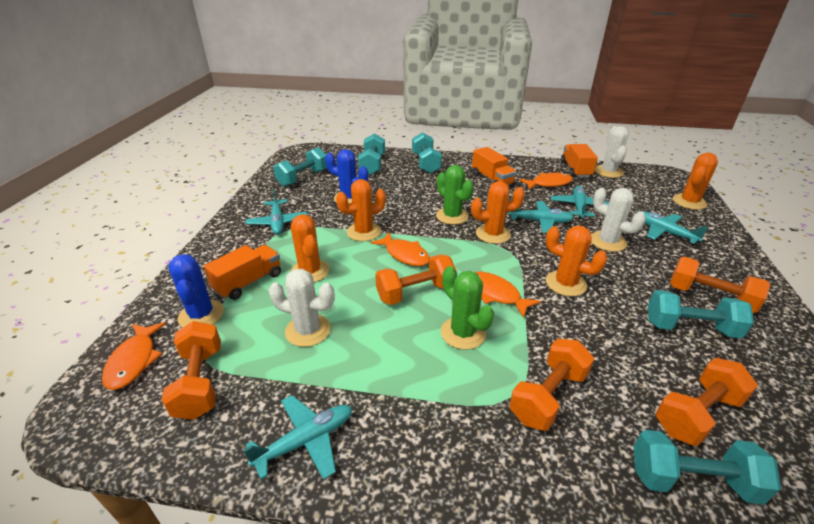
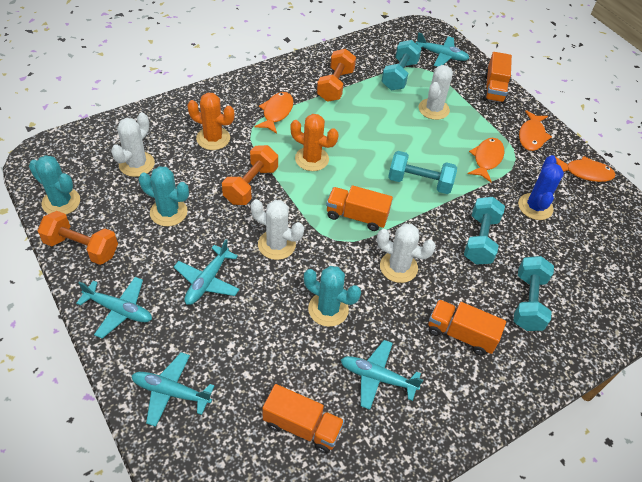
blue cactus: 2 -> 1
green cactus: 2 -> 0
orange cactus: 5 -> 2
orange dumbbell: 5 -> 3
orange truck: 3 -> 4
turquoise cactus: 0 -> 3
turquoise dumbbell: 5 -> 4
white cactus: 3 -> 4

